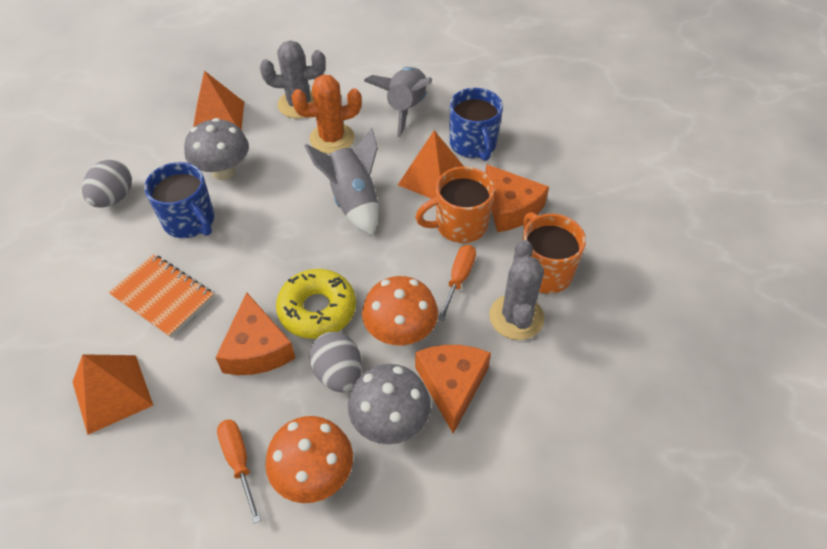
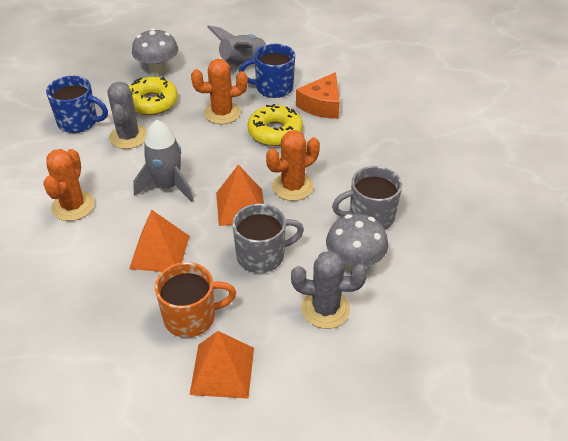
grey egg: 2 -> 0
grey mug: 0 -> 2
orange cactus: 1 -> 3
orange cheese: 3 -> 1
orange mug: 2 -> 1
orange mushroom: 2 -> 0
orange notebook: 1 -> 0
orange screwdriver: 2 -> 0
yellow donut: 1 -> 2

